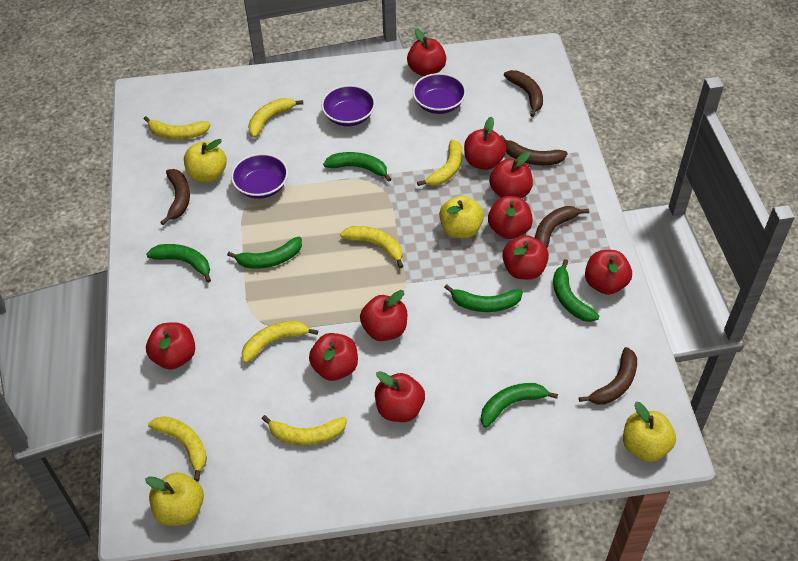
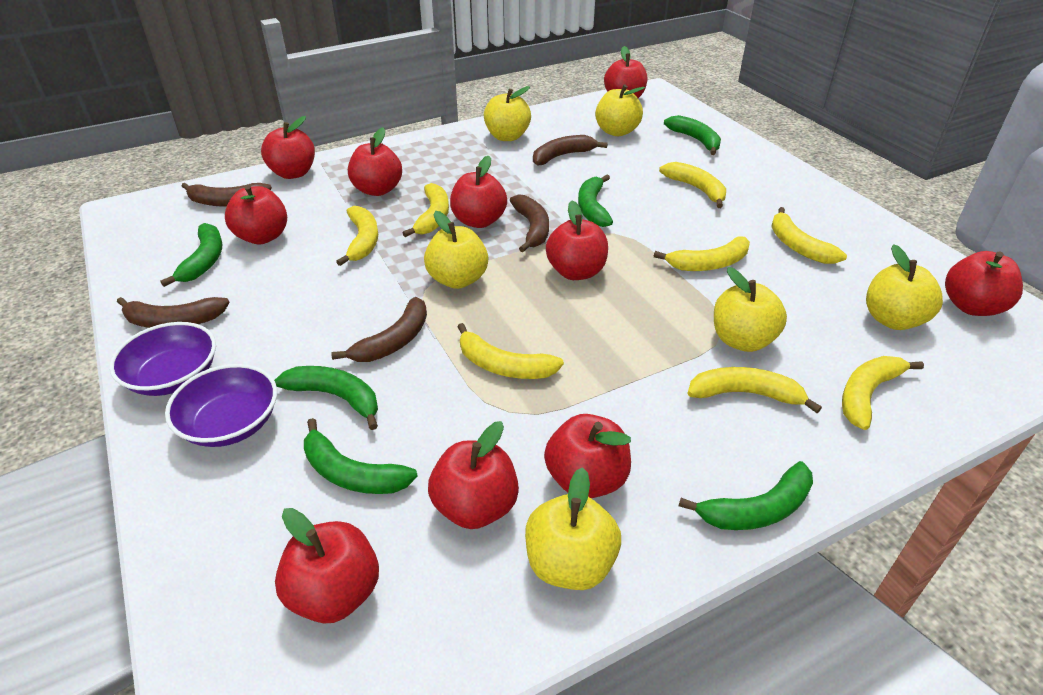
purple bowl: 3 -> 2
yellow apple: 4 -> 6
yellow banana: 7 -> 8

